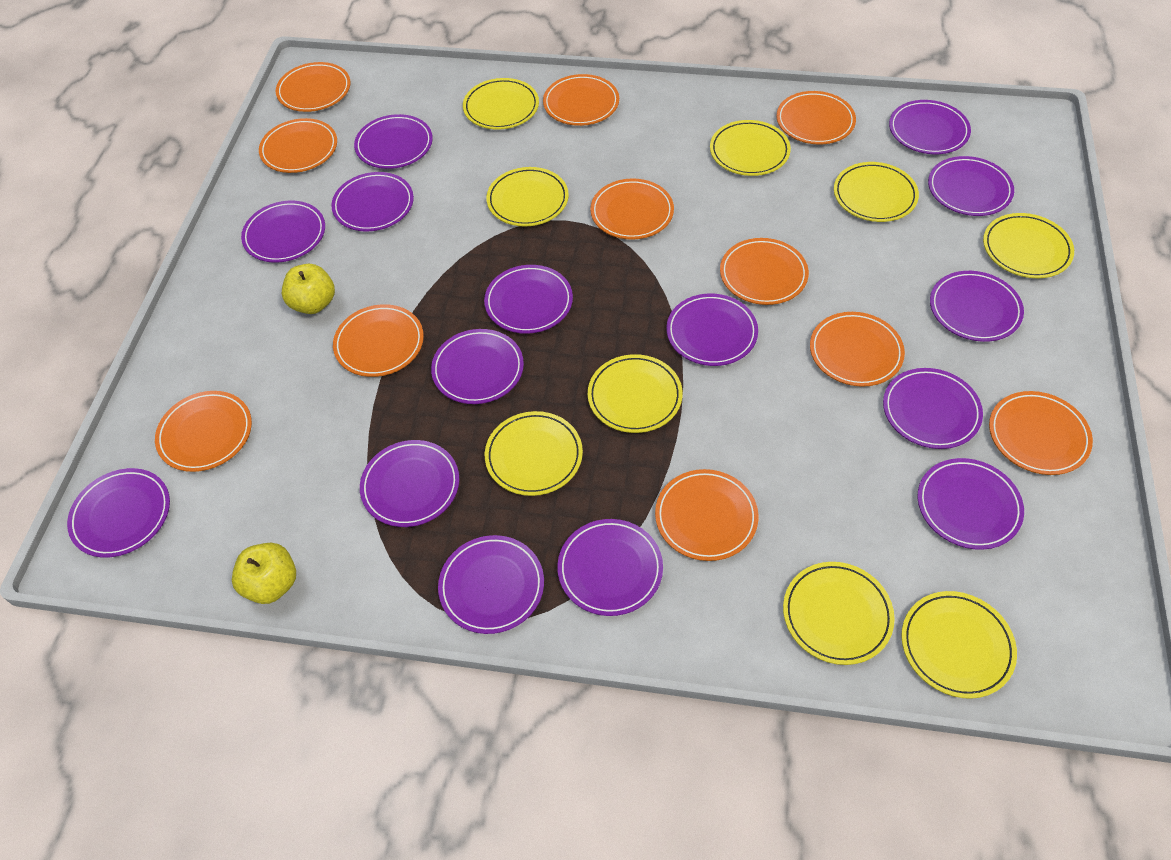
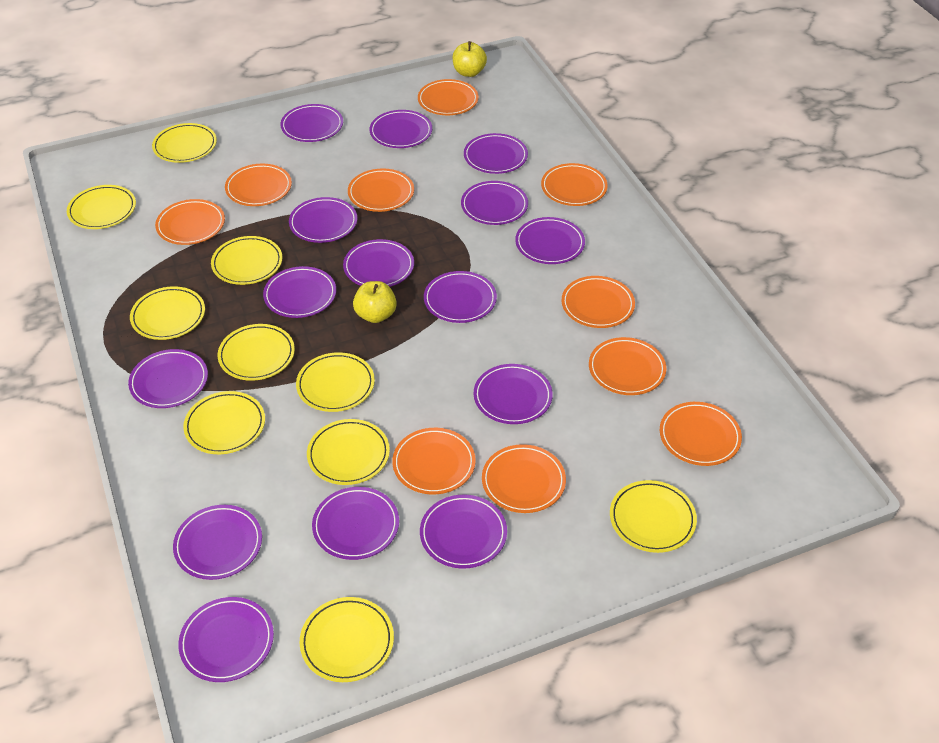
orange plate: 11 -> 10
yellow plate: 9 -> 10

